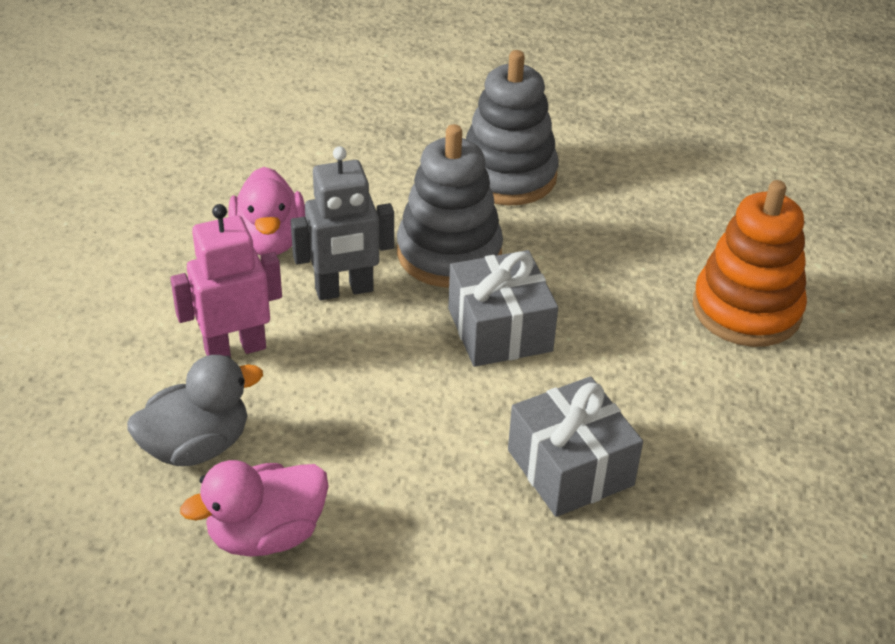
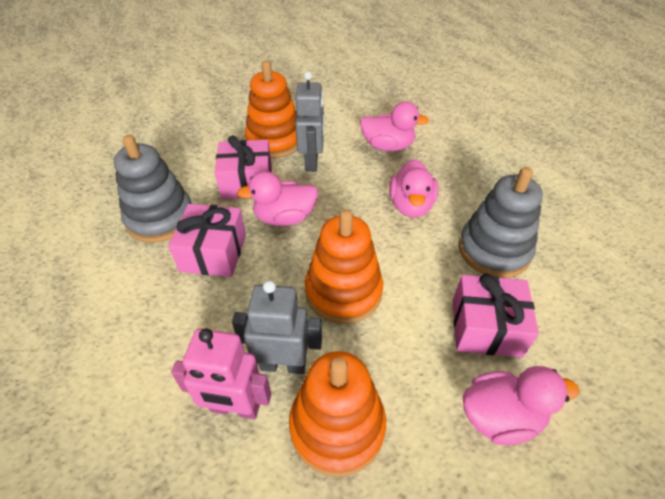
grey duck: 1 -> 0
grey gift: 2 -> 0
grey robot: 1 -> 2
orange stacking toy: 1 -> 3
pink duck: 2 -> 4
pink gift: 0 -> 3

